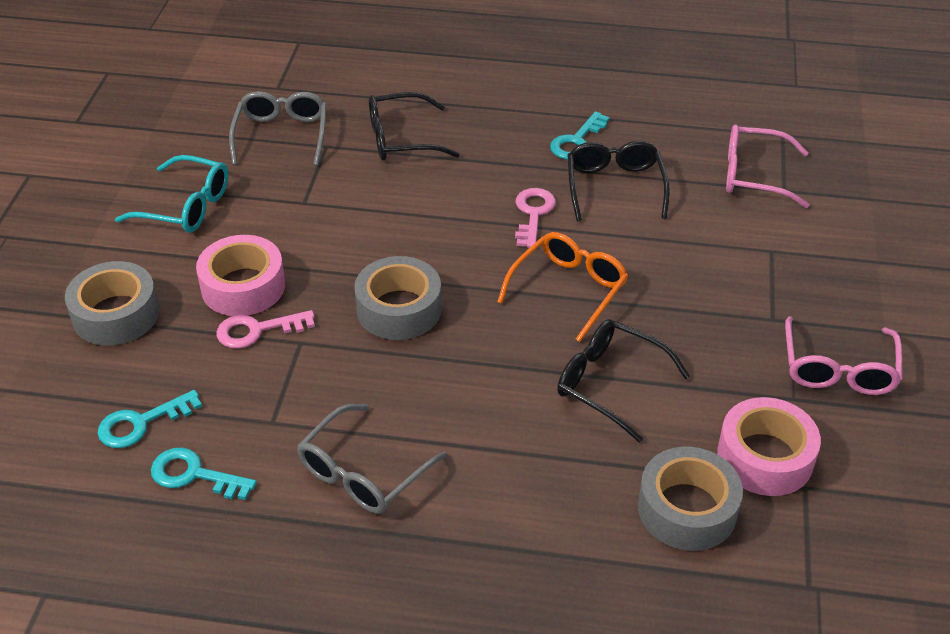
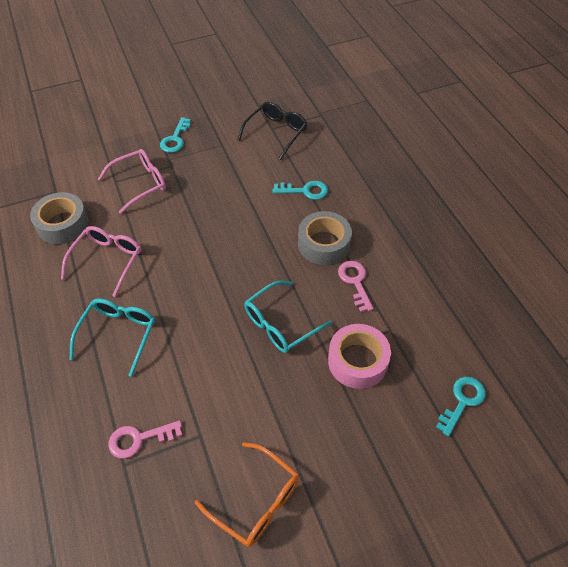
black glasses: 3 -> 1
grey glasses: 2 -> 0
grey tape: 3 -> 2
pink tape: 2 -> 1
turquoise glasses: 1 -> 2

